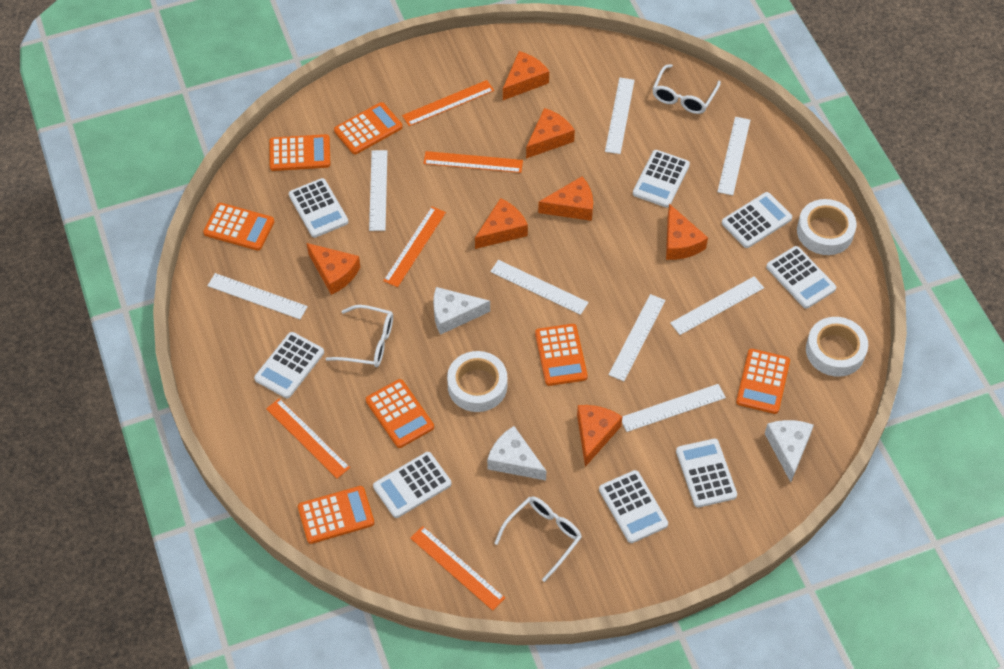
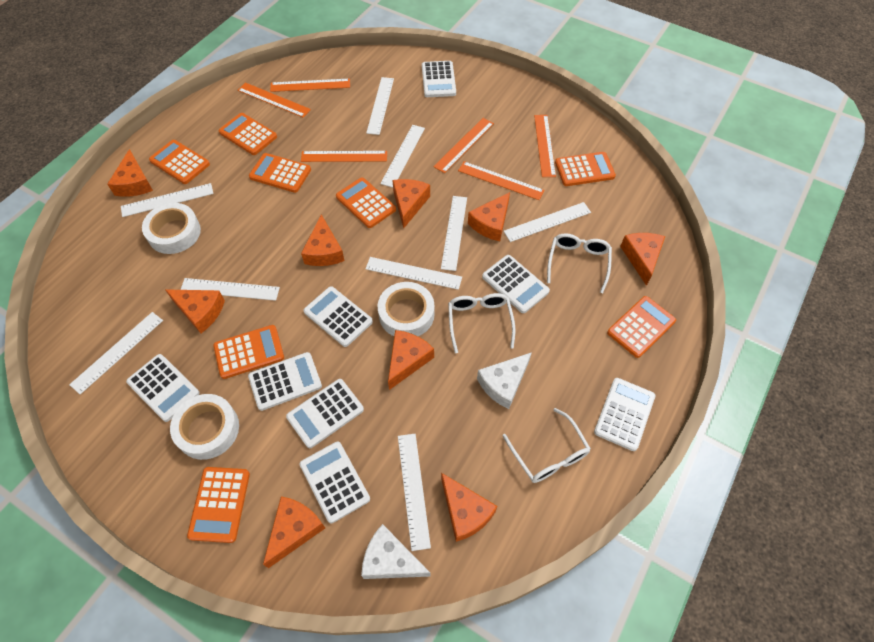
orange calculator: 7 -> 8
orange cheese: 7 -> 9
orange ruler: 5 -> 6
white cheese: 3 -> 2
white ruler: 8 -> 9

